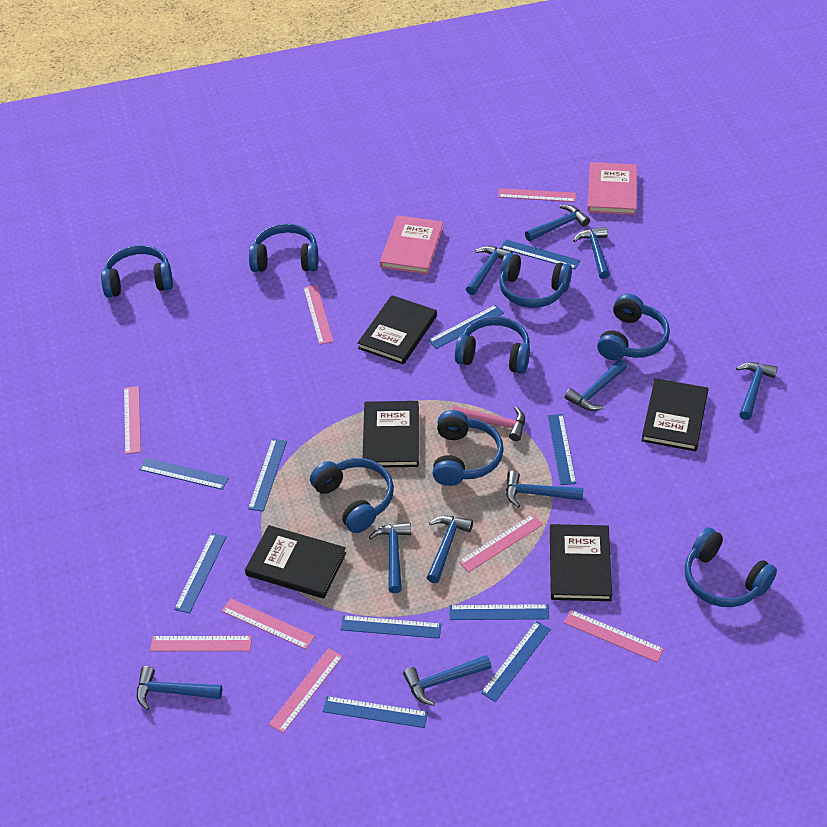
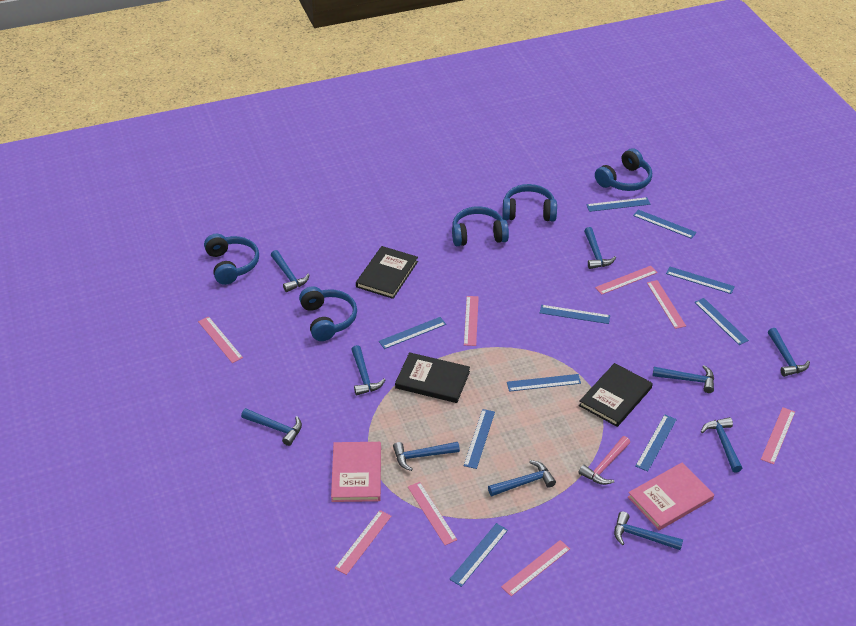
black book: 5 -> 3
blue headphones: 8 -> 5

